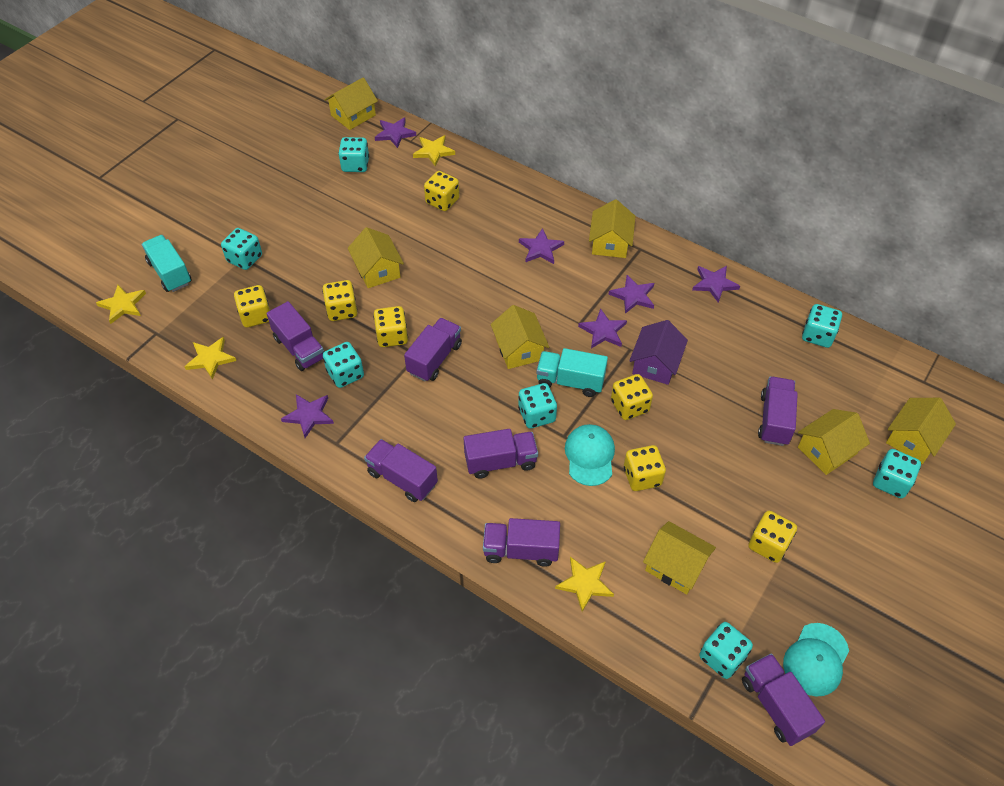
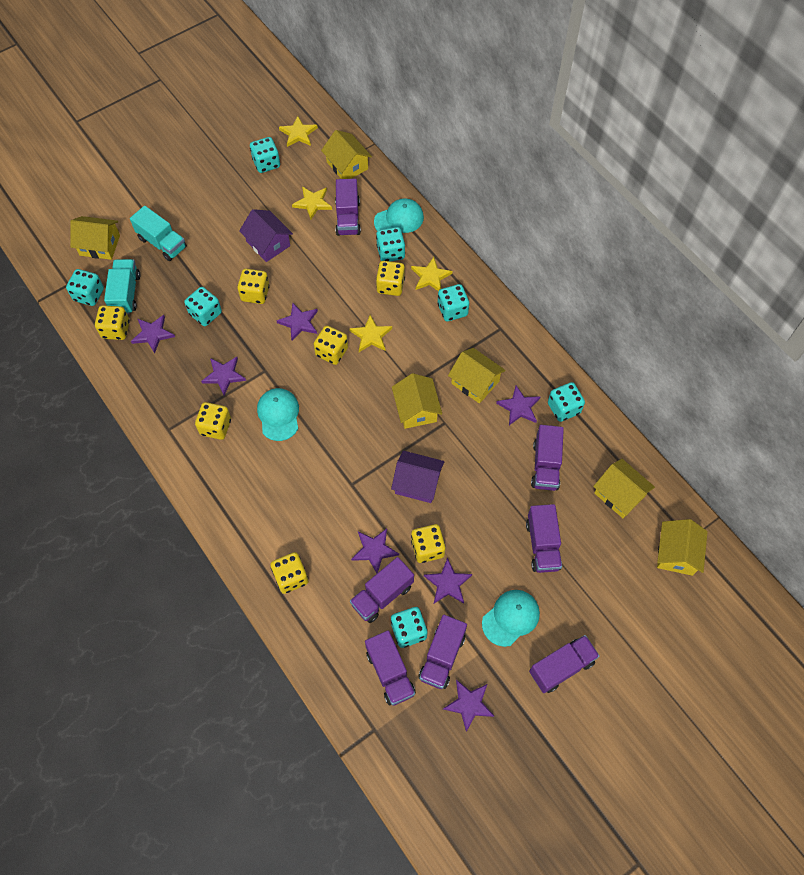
purple house: 1 -> 2
purple star: 6 -> 7
turquoise cap: 2 -> 3
yellow house: 7 -> 6

